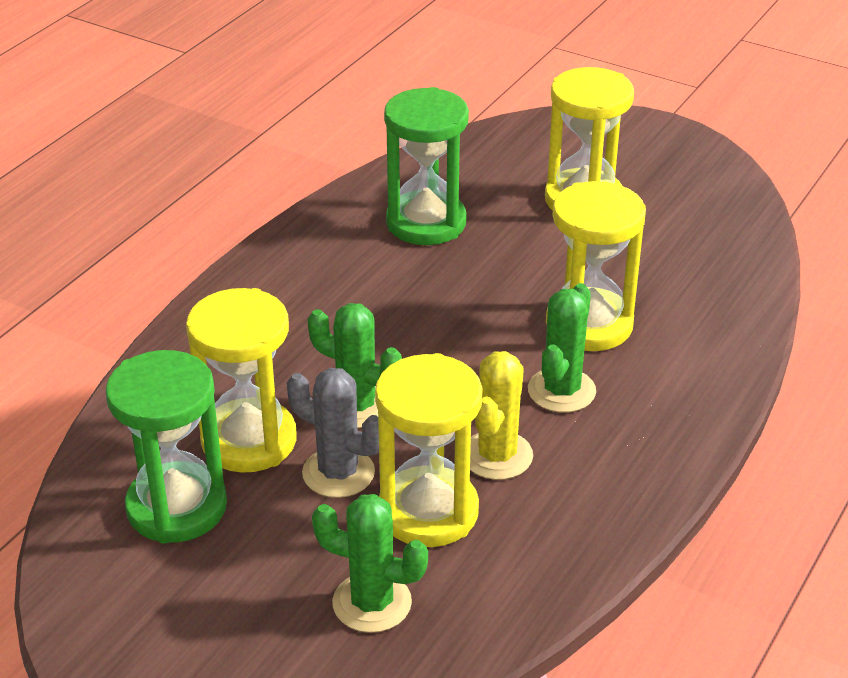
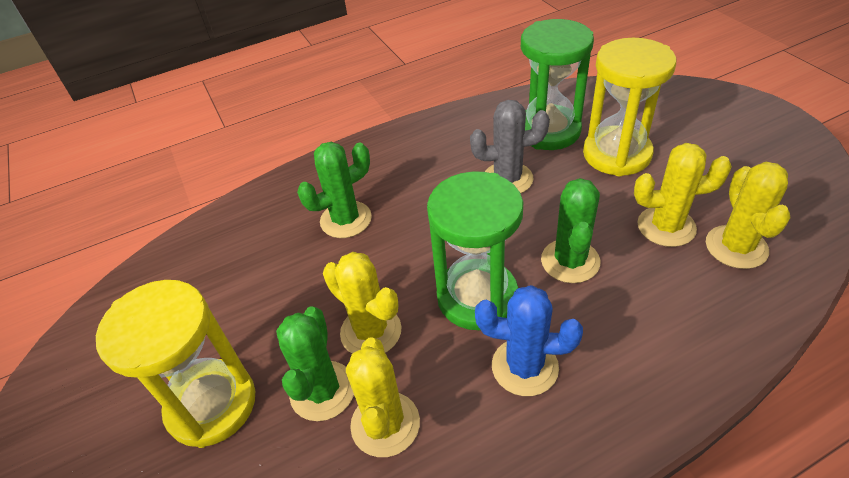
blue cactus: 0 -> 1
yellow cactus: 1 -> 4
yellow hourglass: 4 -> 2

